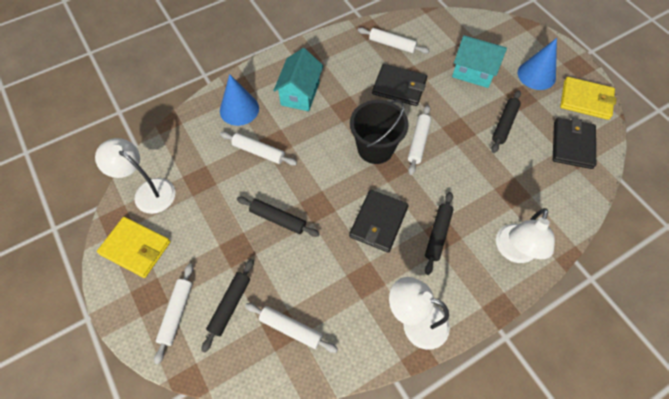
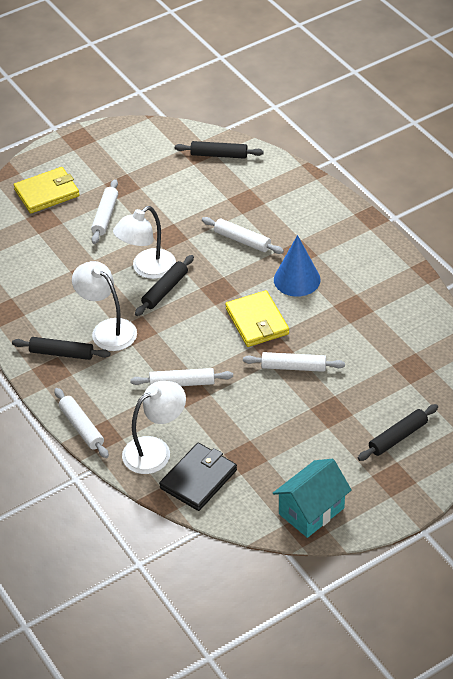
black bucket: 1 -> 0
black wallet: 3 -> 1
blue cone: 2 -> 1
turquoise house: 2 -> 1

